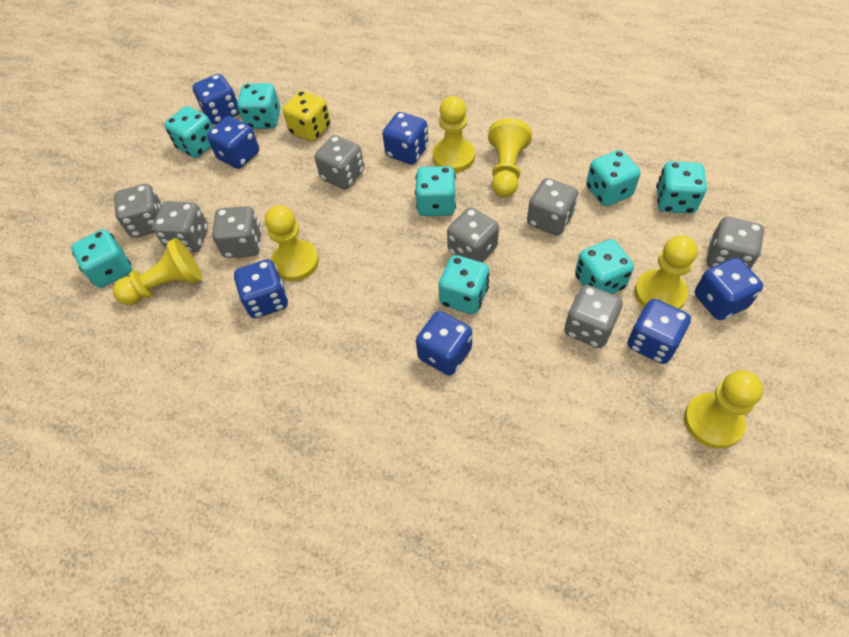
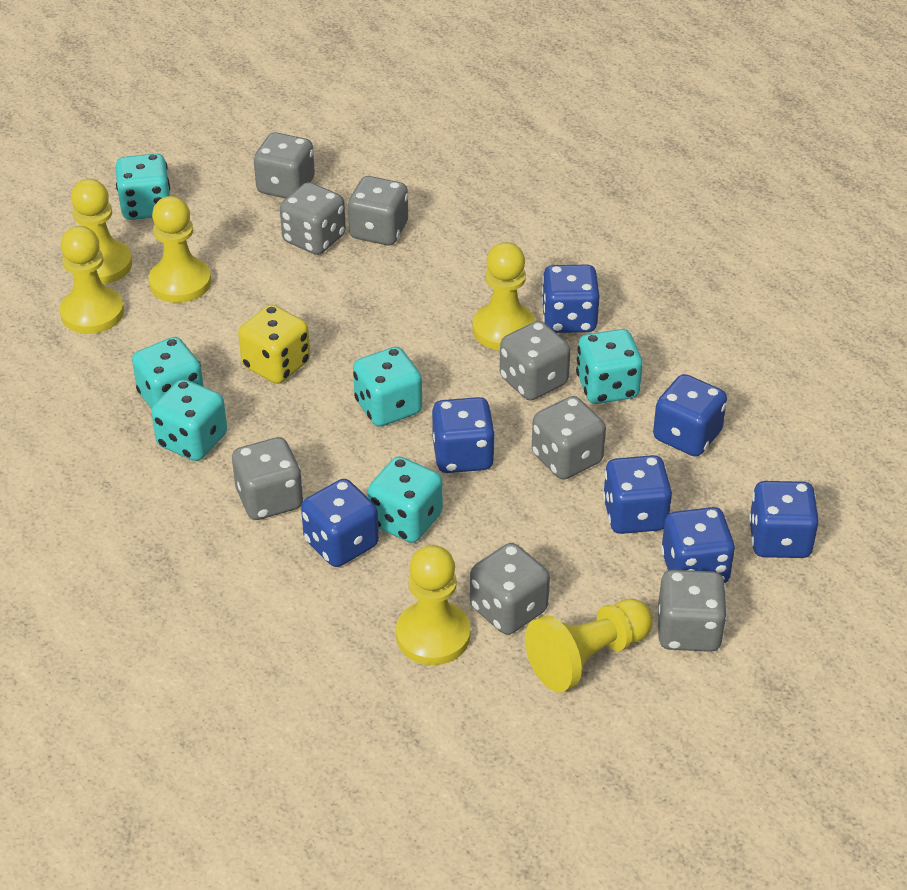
turquoise dice: 8 -> 6

